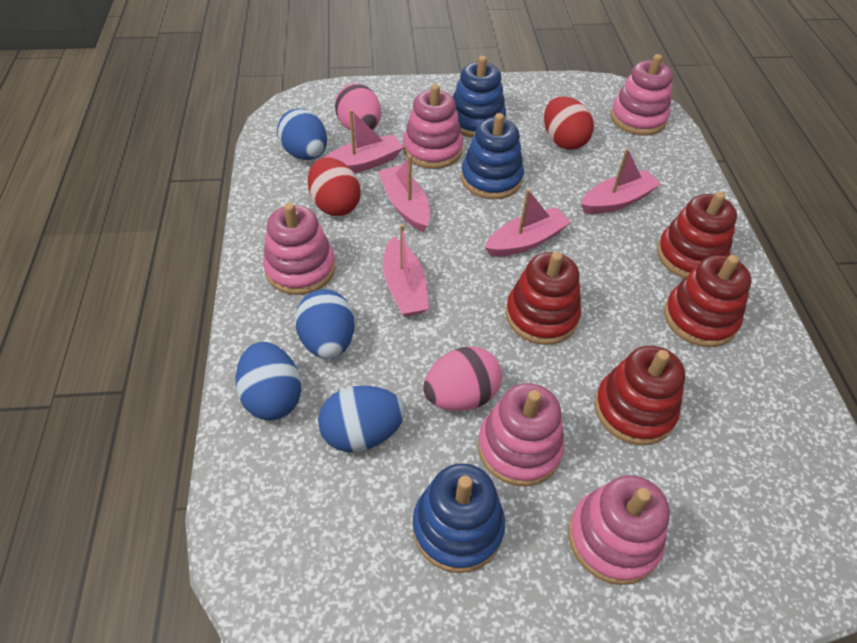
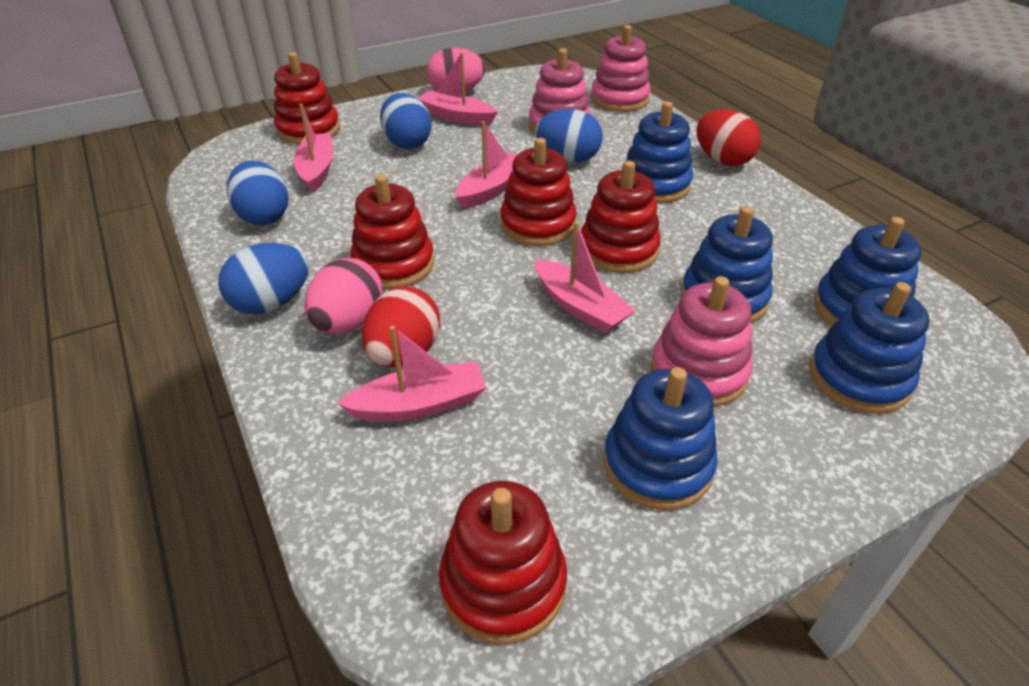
blue stacking toy: 3 -> 5
pink stacking toy: 5 -> 3
red stacking toy: 4 -> 5

